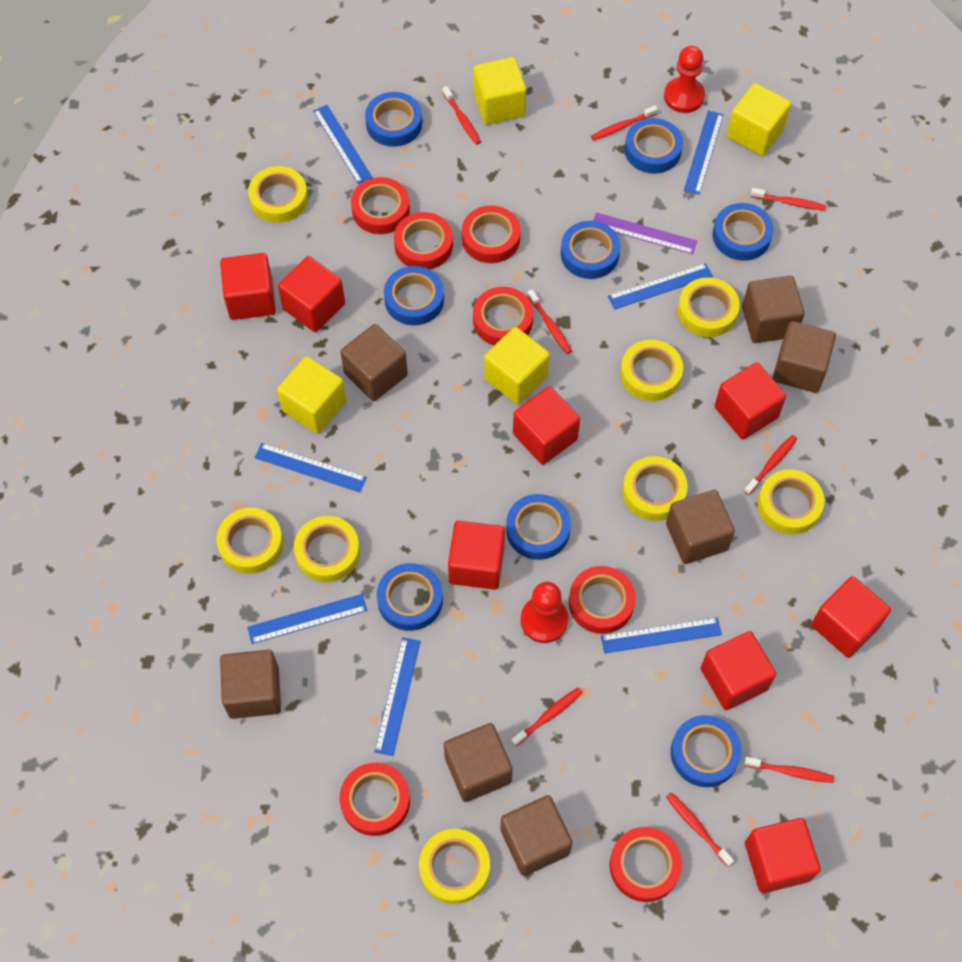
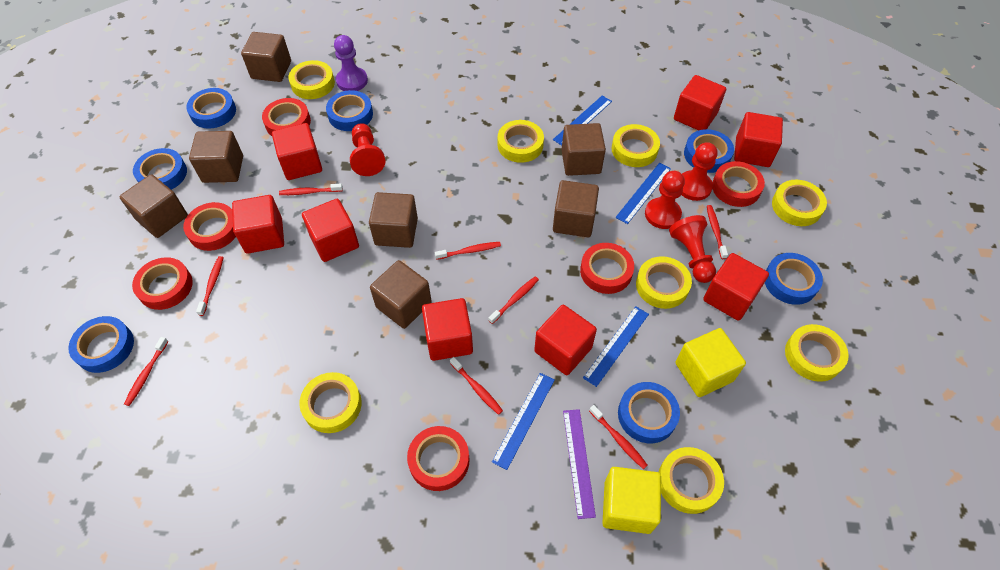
blue ruler: 7 -> 4
blue tape: 8 -> 7
purple pawn: 0 -> 1
red pawn: 2 -> 4
red tape: 7 -> 6
yellow cube: 4 -> 2

